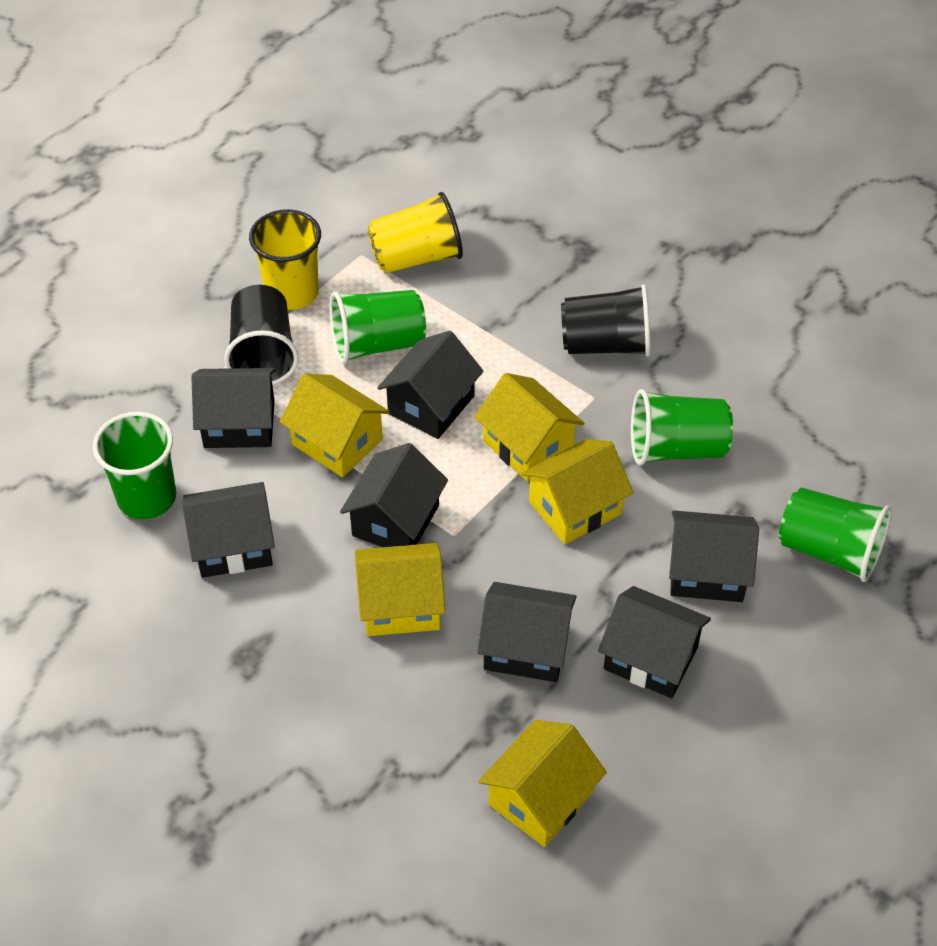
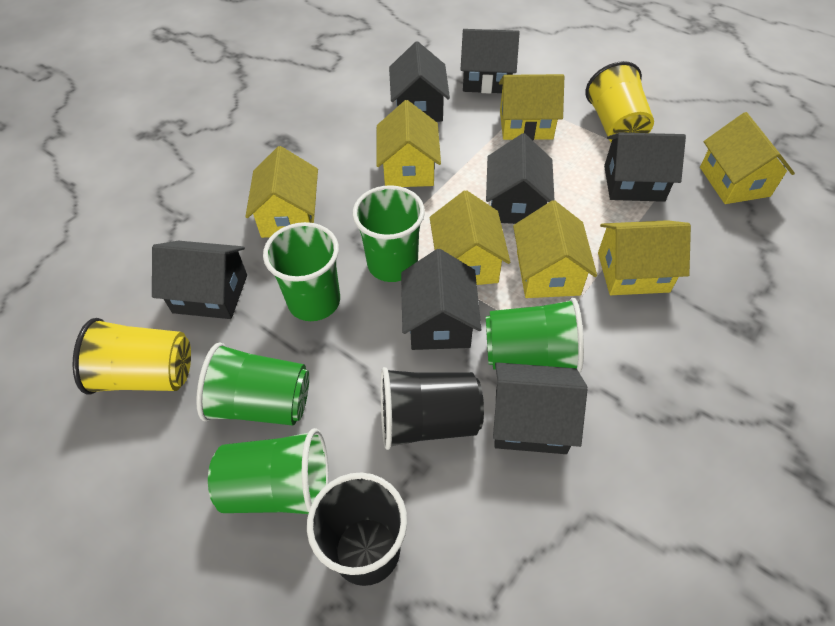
green cup: 4 -> 5
yellow house: 5 -> 7

